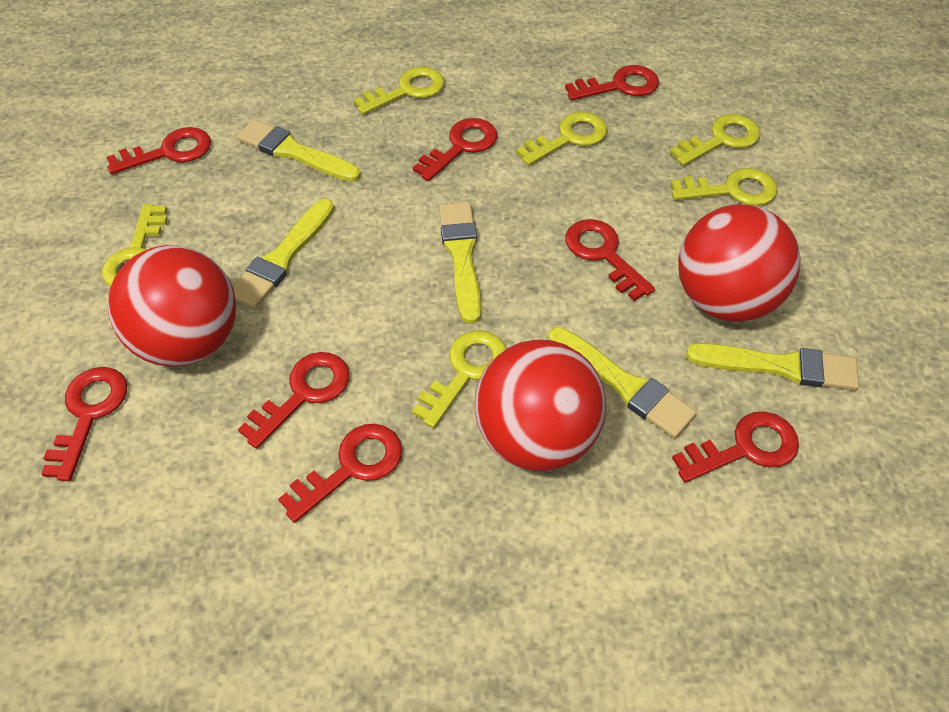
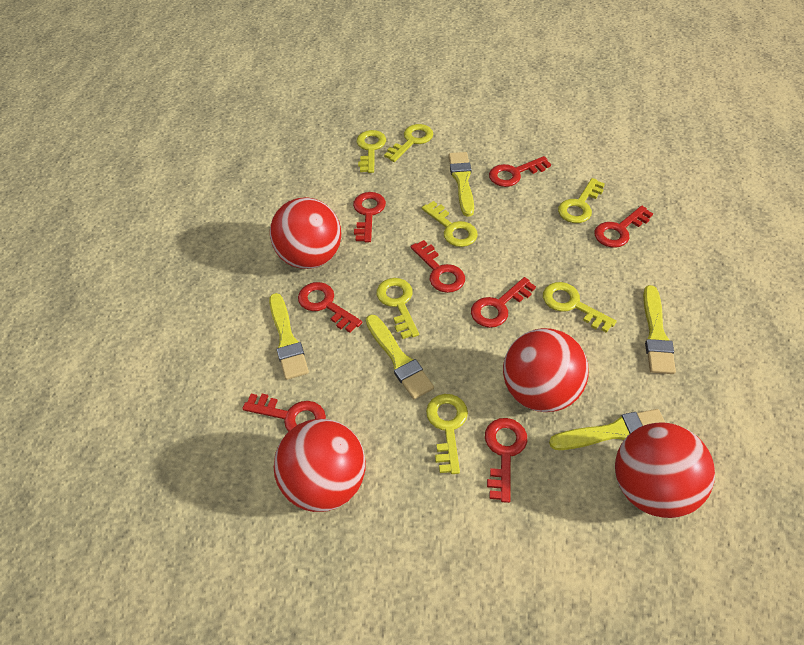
red ball: 3 -> 4
yellow key: 6 -> 7

